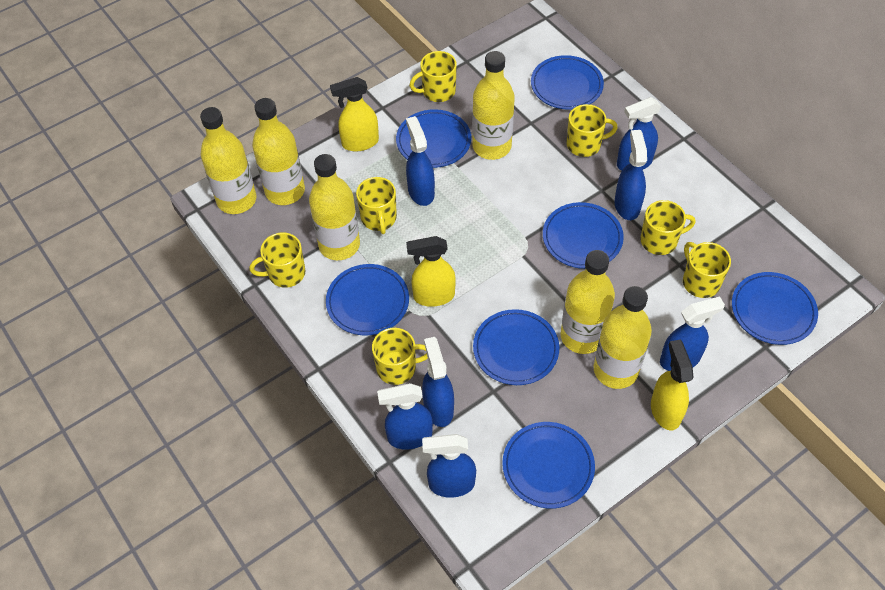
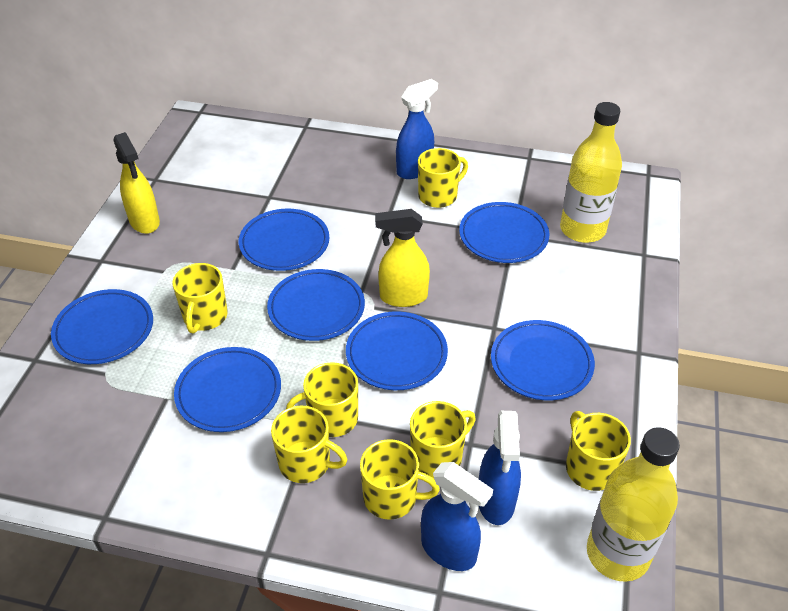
blue spray bottle: 7 -> 3
yellow bottle: 6 -> 2
yellow spray bottle: 3 -> 2

